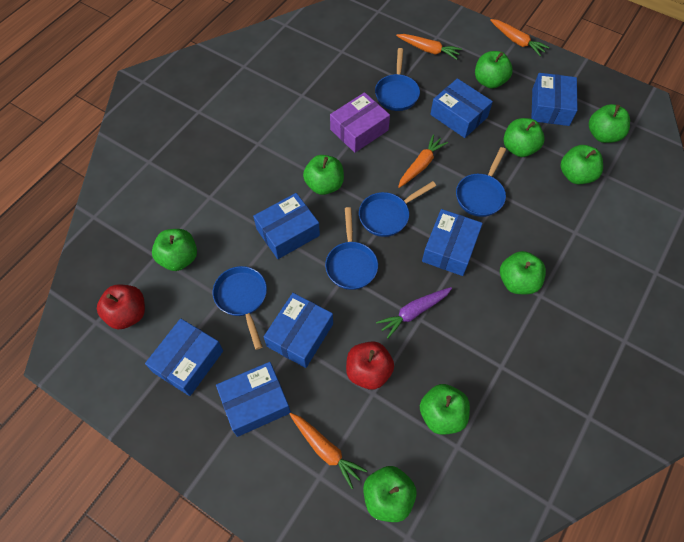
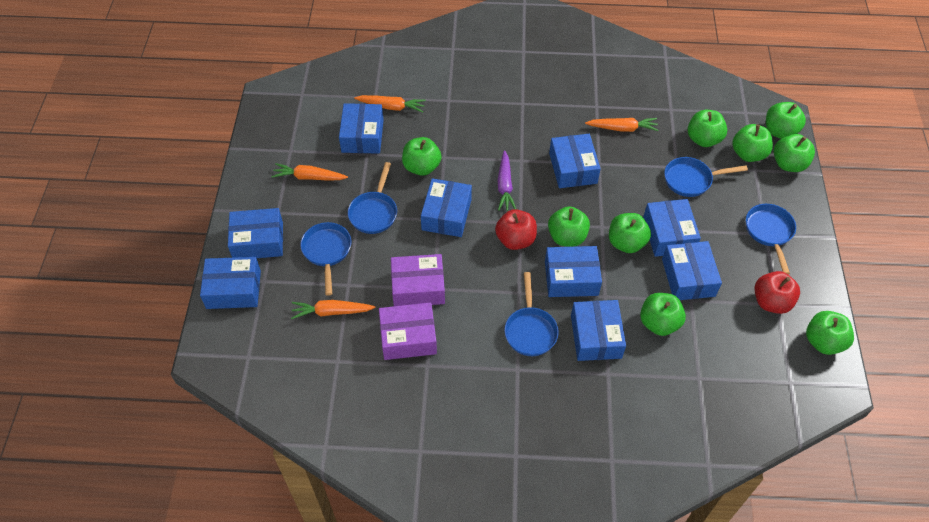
blue box: 7 -> 9
purple box: 1 -> 2

